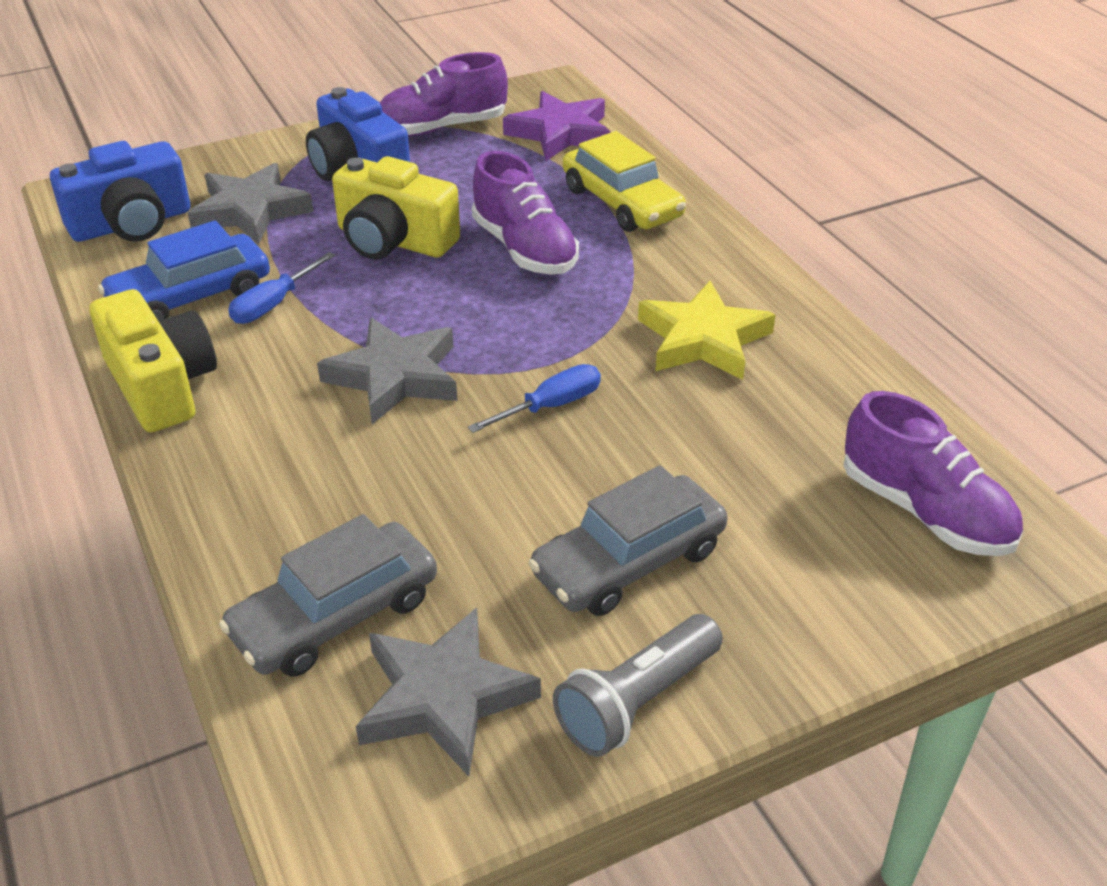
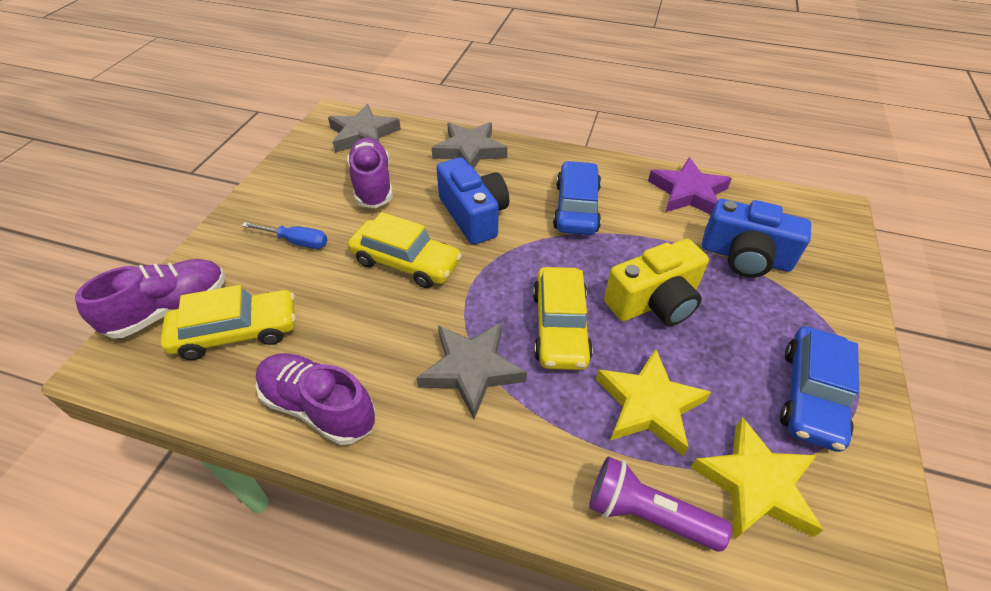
blue car: 1 -> 2
blue screwdriver: 2 -> 1
grey car: 2 -> 0
grey flashlight: 1 -> 0
purple flashlight: 0 -> 1
yellow camera: 2 -> 1
yellow car: 1 -> 3
yellow star: 1 -> 2

